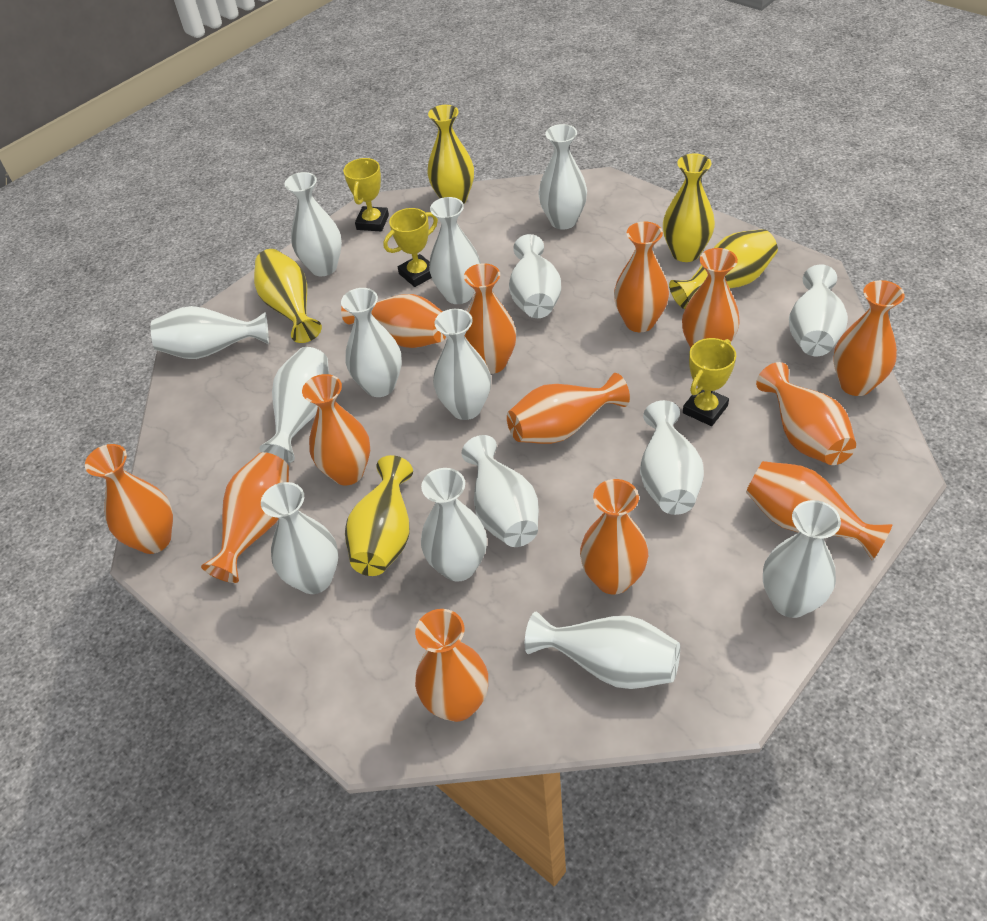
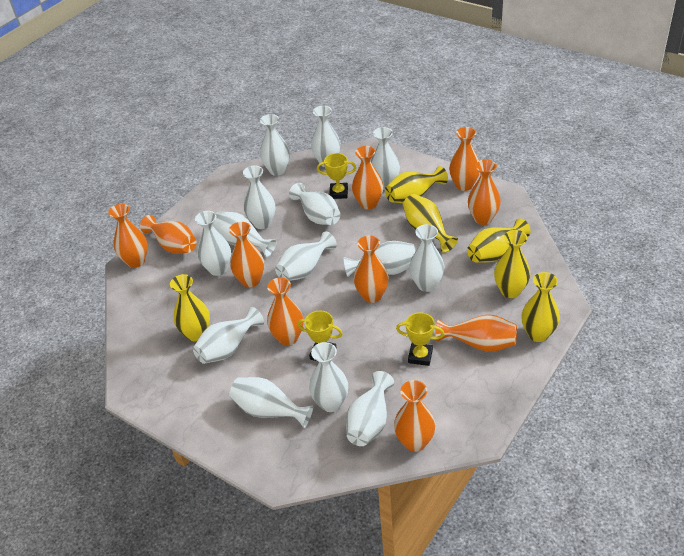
orange vase: 13 -> 10
white vase: 15 -> 14
yellow vase: 5 -> 6

